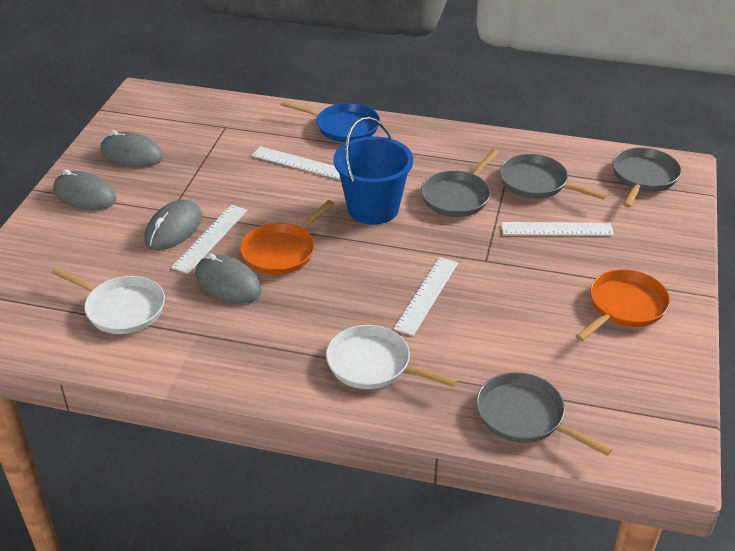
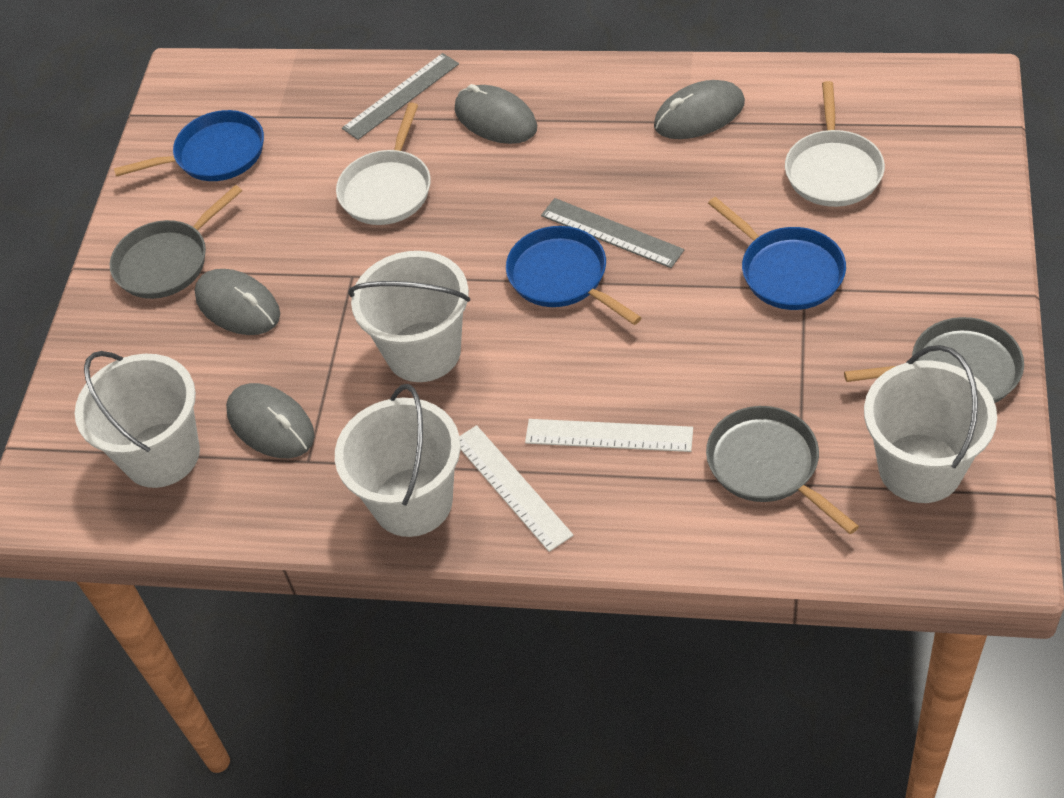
blue bucket: 1 -> 0
blue pan: 1 -> 3
grey pan: 4 -> 3
grey ruler: 0 -> 2
orange pan: 2 -> 0
white bucket: 0 -> 4
white ruler: 4 -> 2

